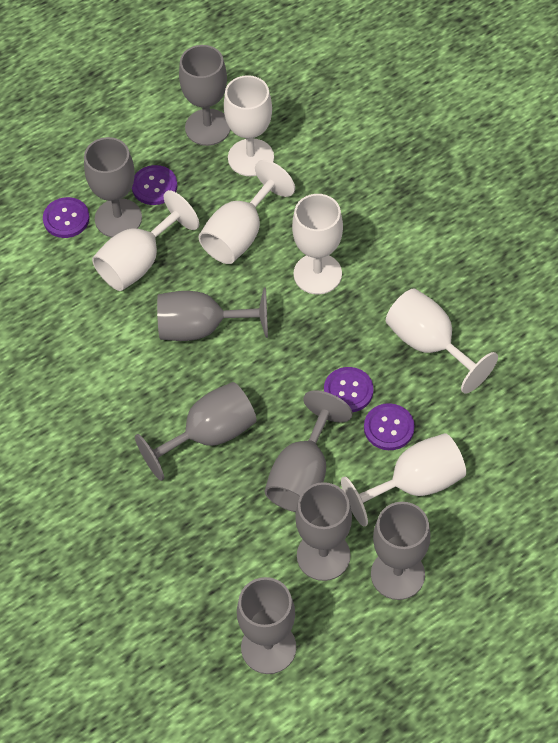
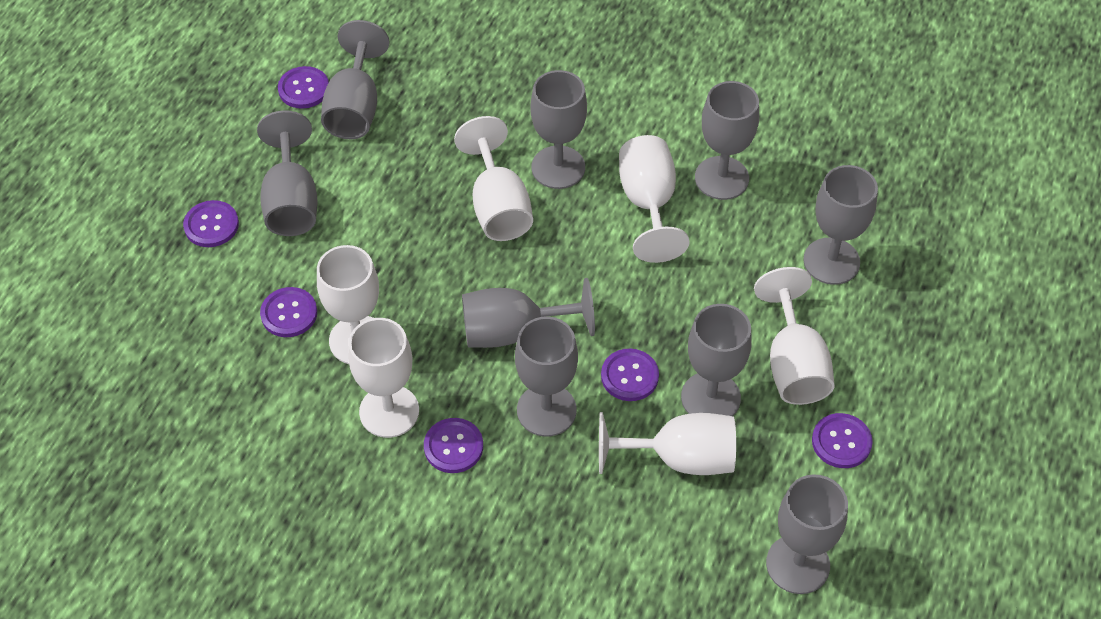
grey goblet: 8 -> 9
purple button: 4 -> 6

